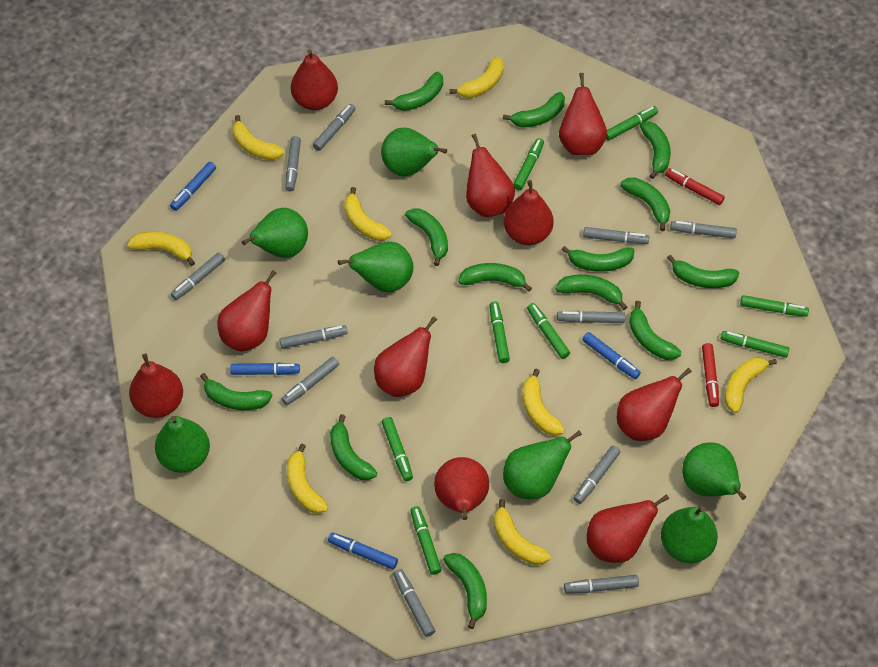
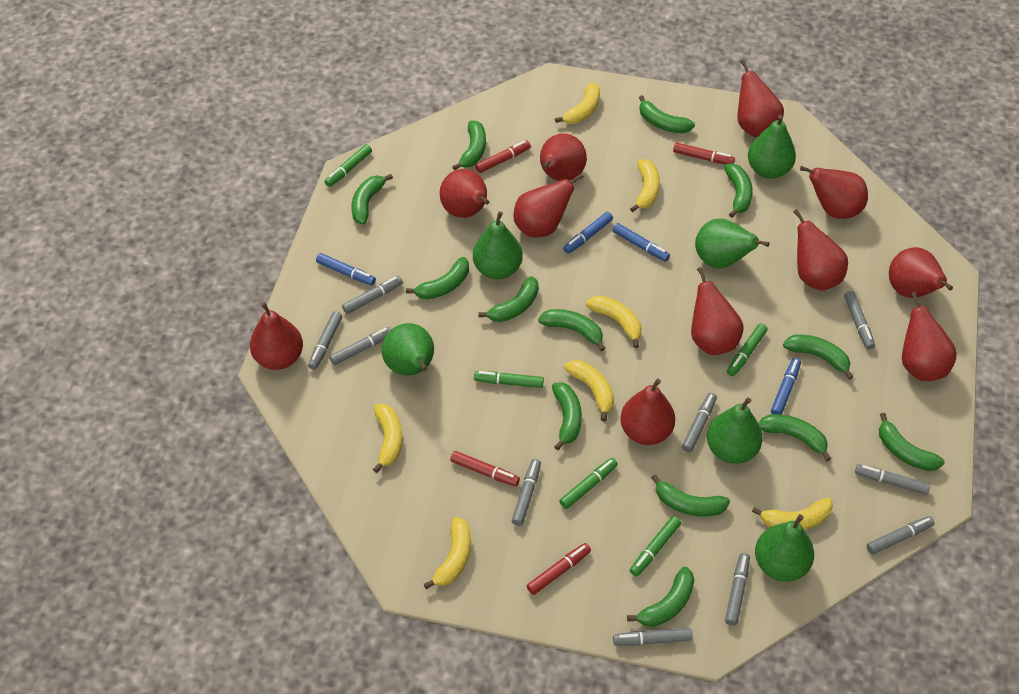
green marker: 8 -> 5
green pear: 7 -> 6
grey marker: 11 -> 10
red marker: 2 -> 4
red pear: 10 -> 11
yellow banana: 8 -> 7

